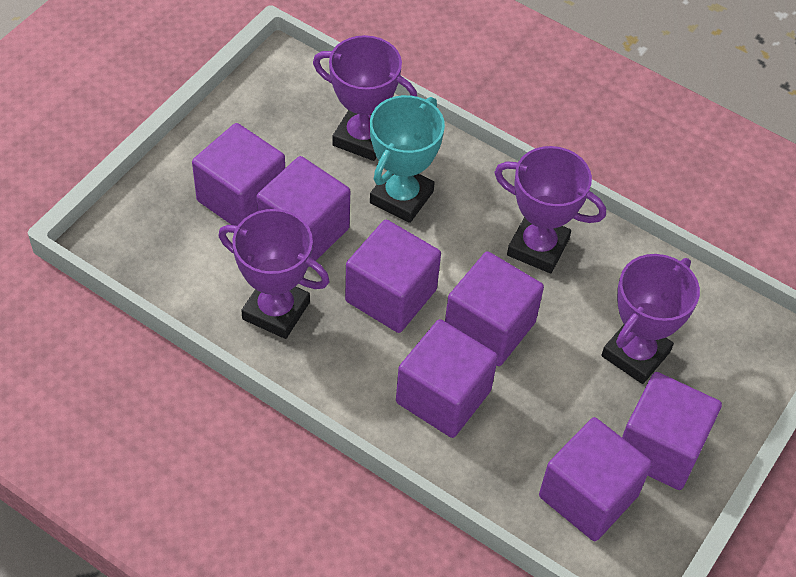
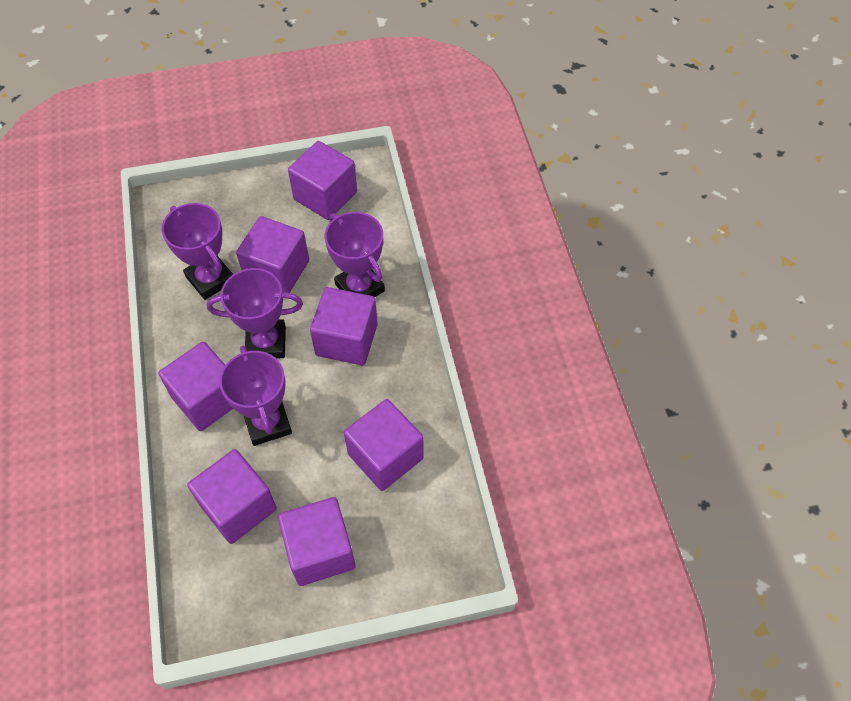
turquoise trophy: 1 -> 0

